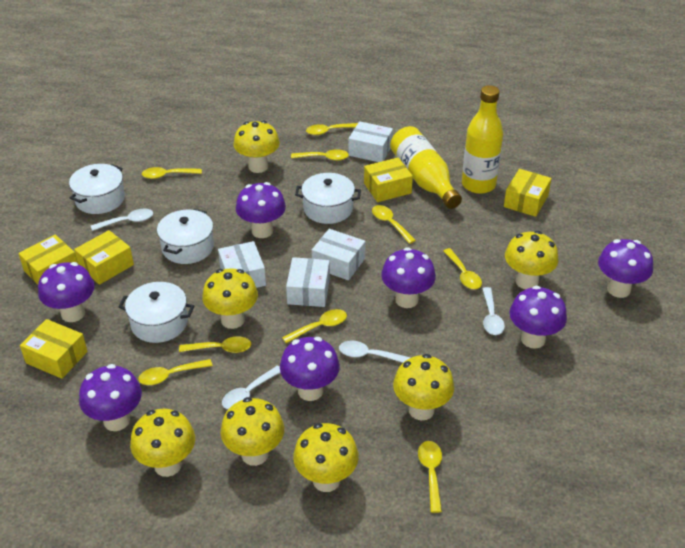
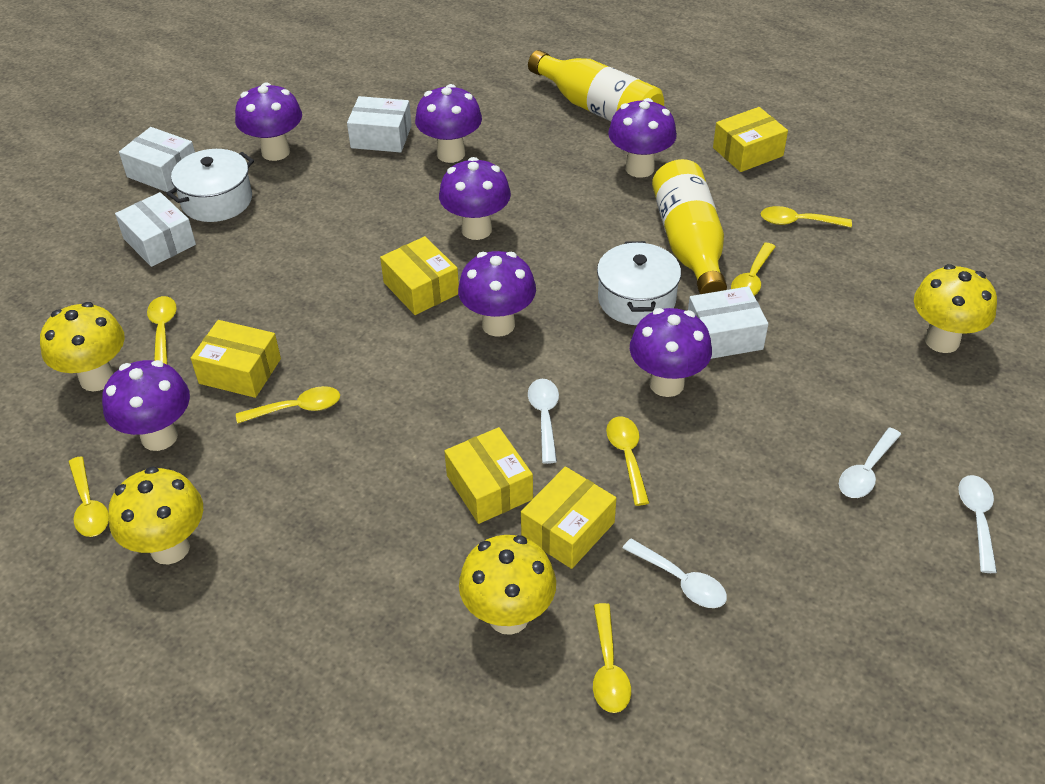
white pot: 4 -> 2
yellow mushroom: 7 -> 4
yellow spoon: 9 -> 7

